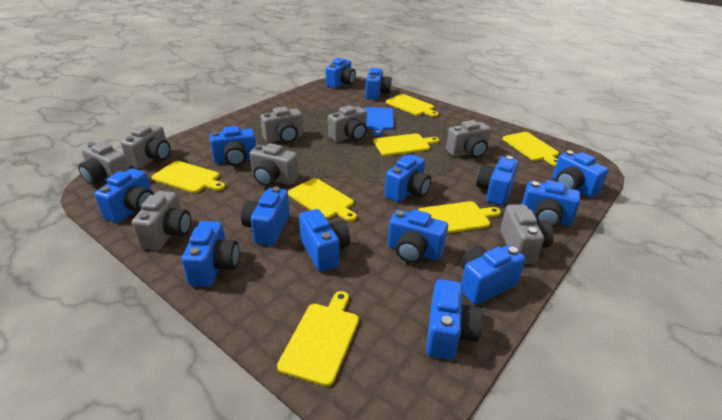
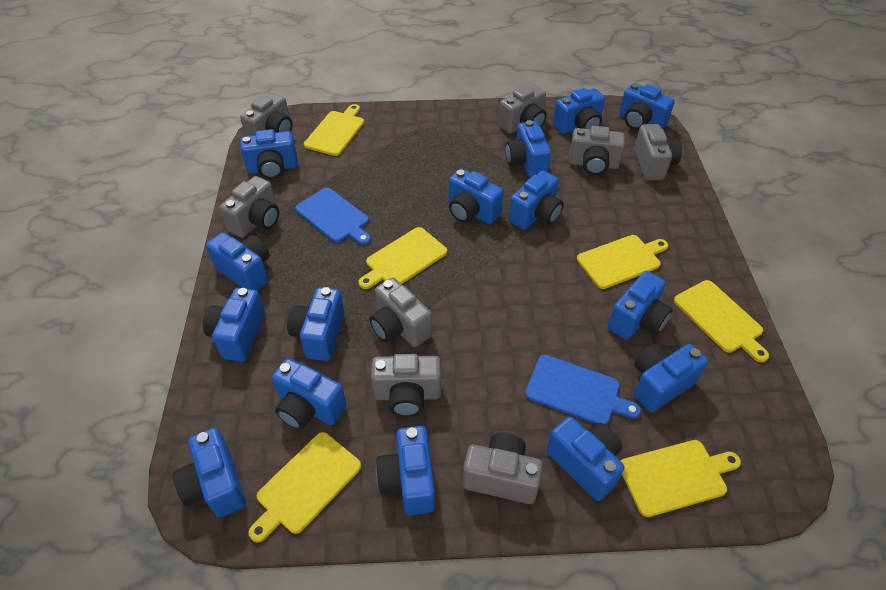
blue camera: 14 -> 15
blue cutting board: 1 -> 2
yellow cutting board: 7 -> 6

